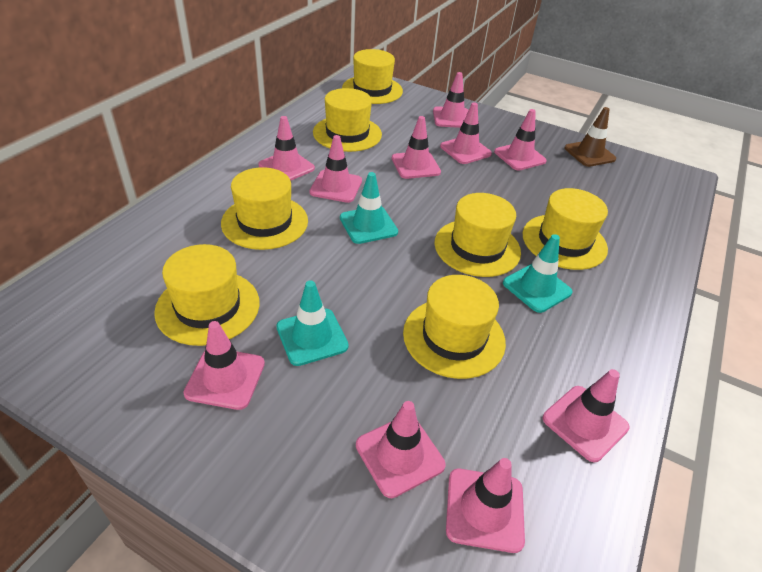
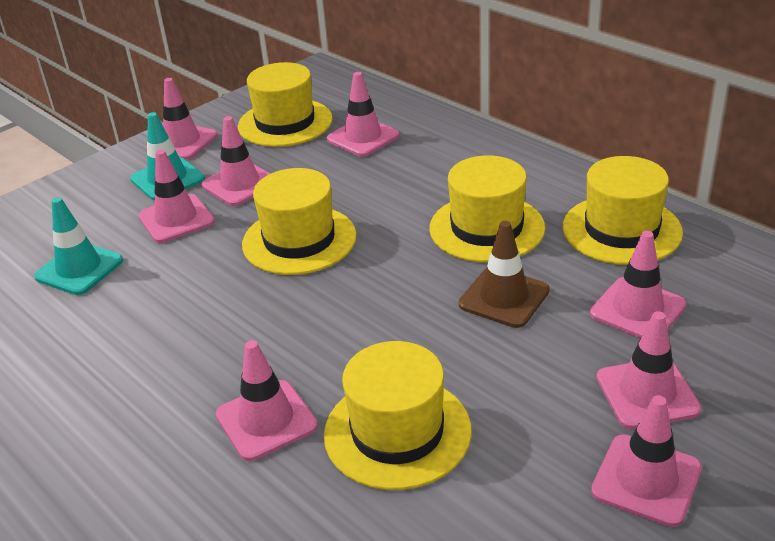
pink traffic cone: 10 -> 8
turquoise traffic cone: 3 -> 2
yellow hat: 7 -> 5

